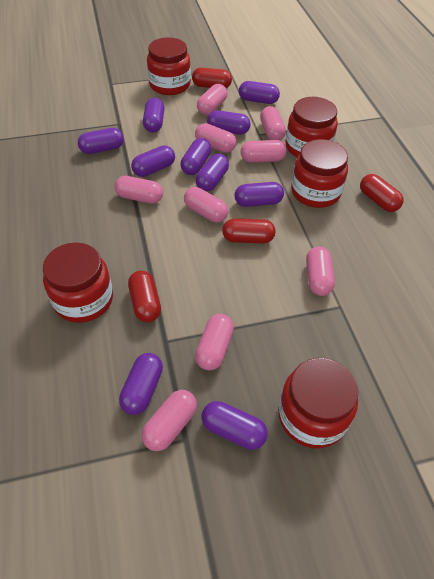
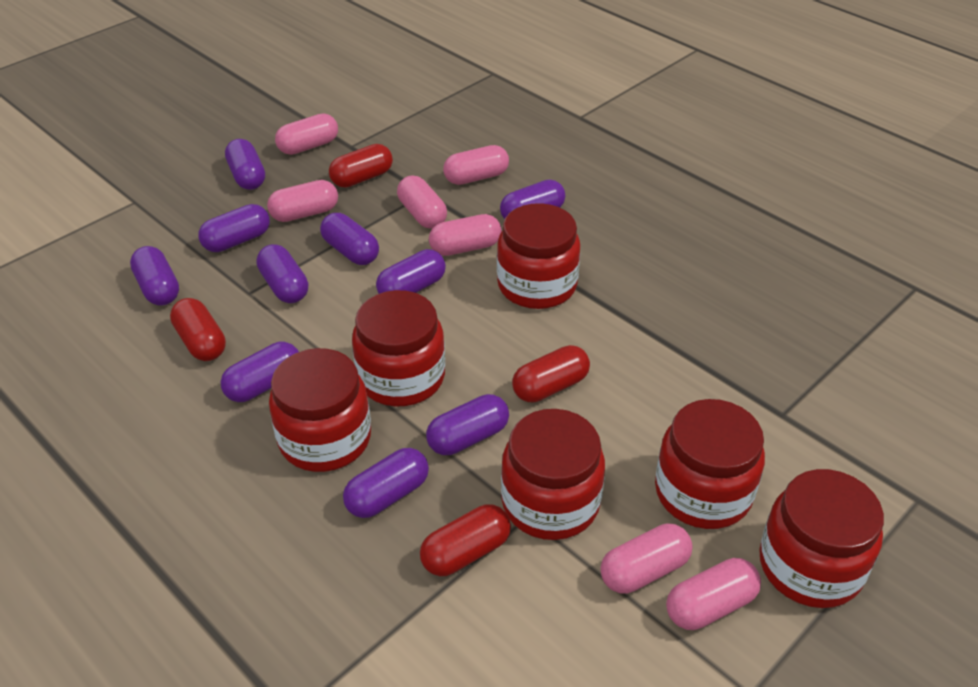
pink capsule: 9 -> 7
red jar: 5 -> 6

